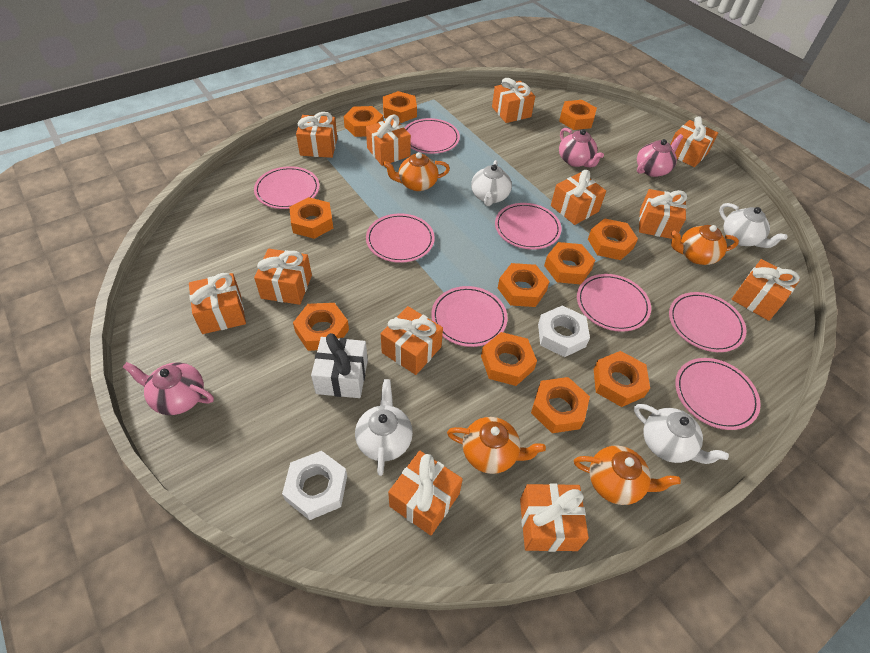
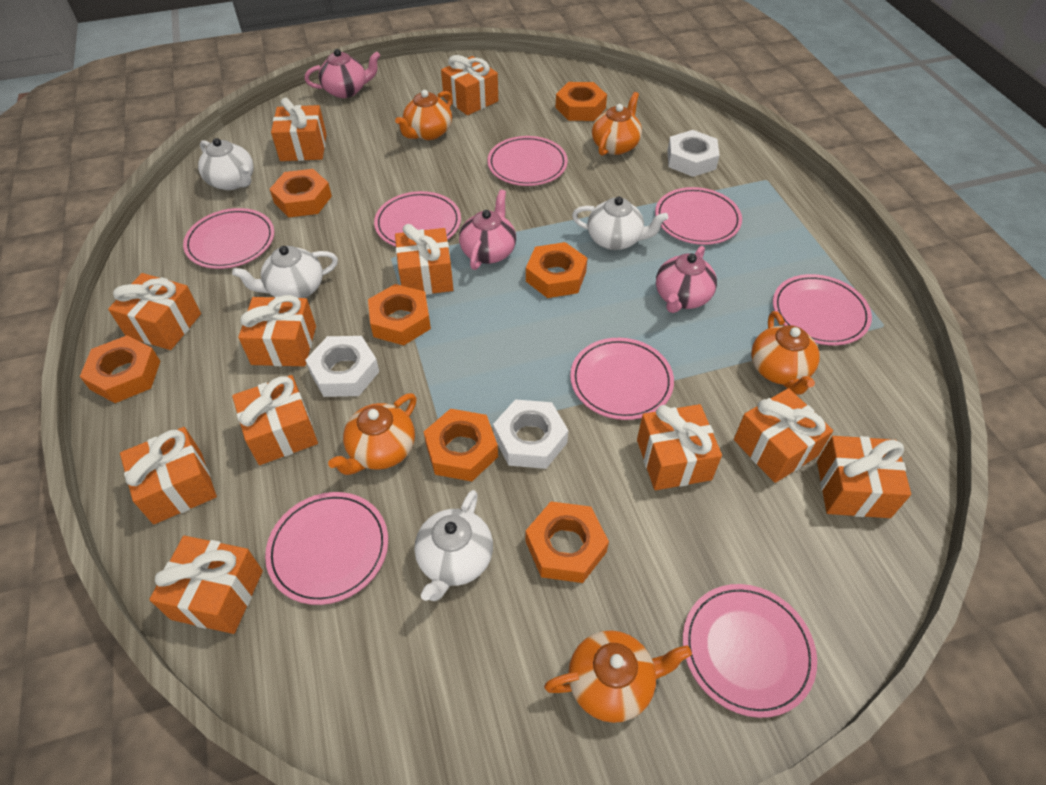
orange gift: 12 -> 11
orange nut: 11 -> 7
orange teapot: 4 -> 5
white gift: 1 -> 0
white nut: 2 -> 3

